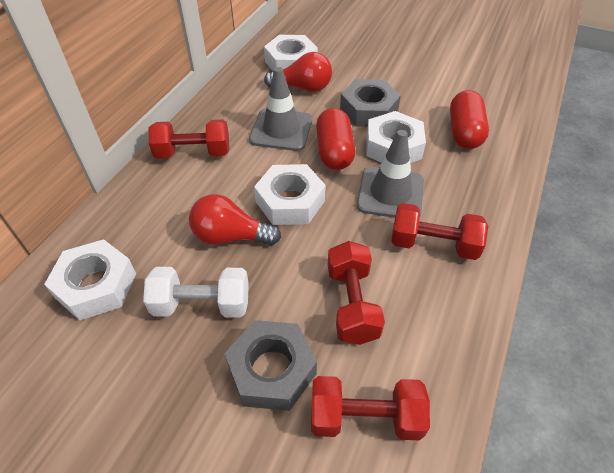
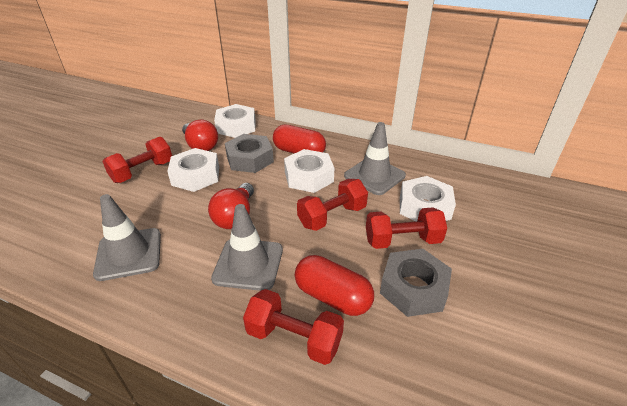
grey traffic cone: 2 -> 3
white dumbbell: 1 -> 0

